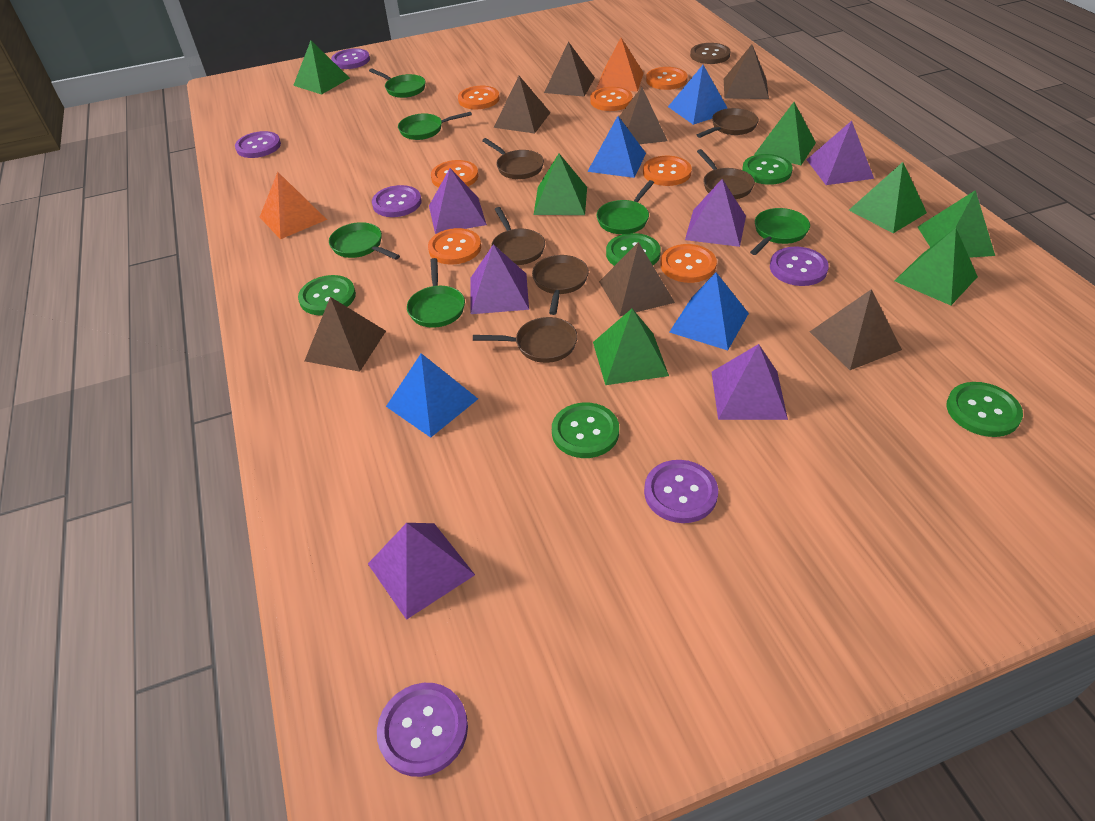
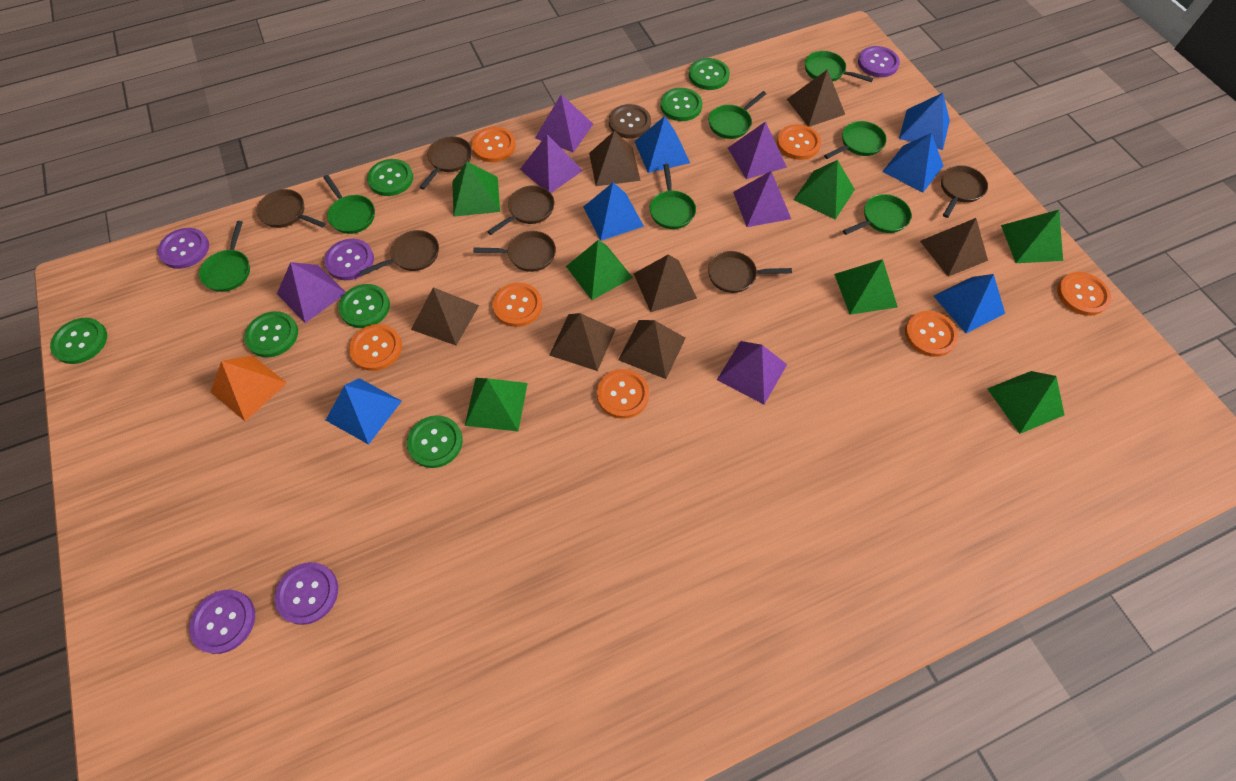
blue pyramid: 4 -> 6
brown pan: 6 -> 7
green button: 5 -> 7
green pan: 6 -> 7
orange pyramid: 2 -> 1
purple button: 6 -> 5

